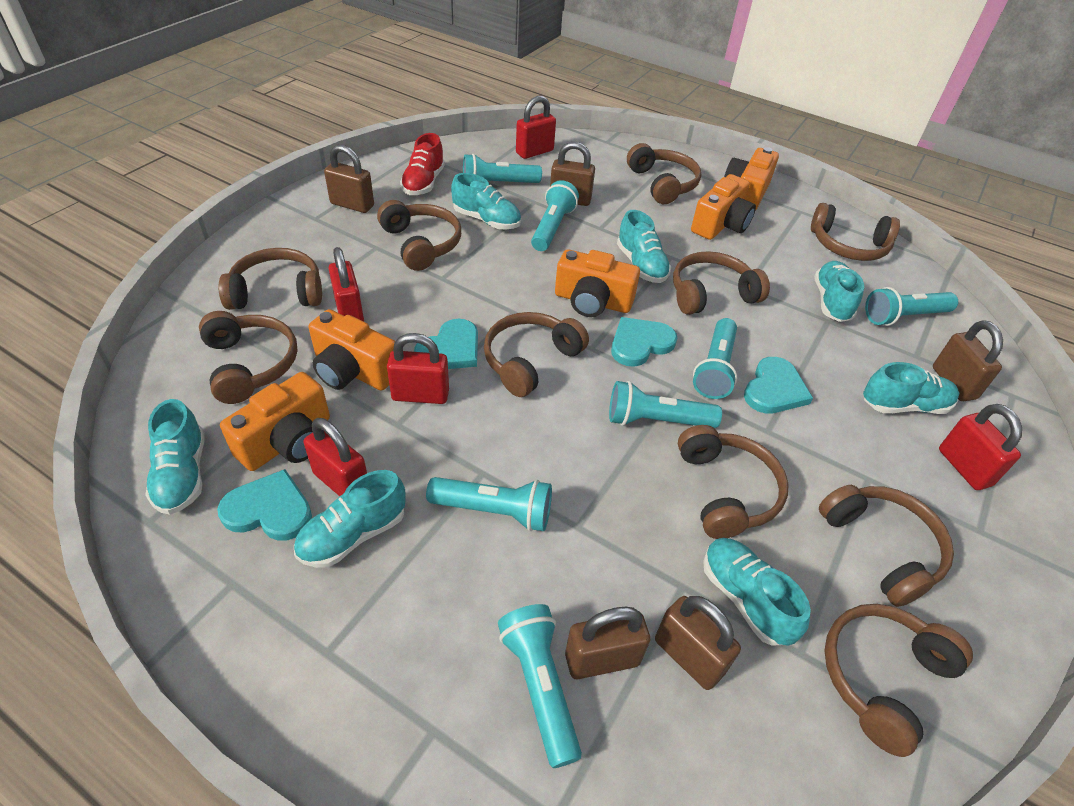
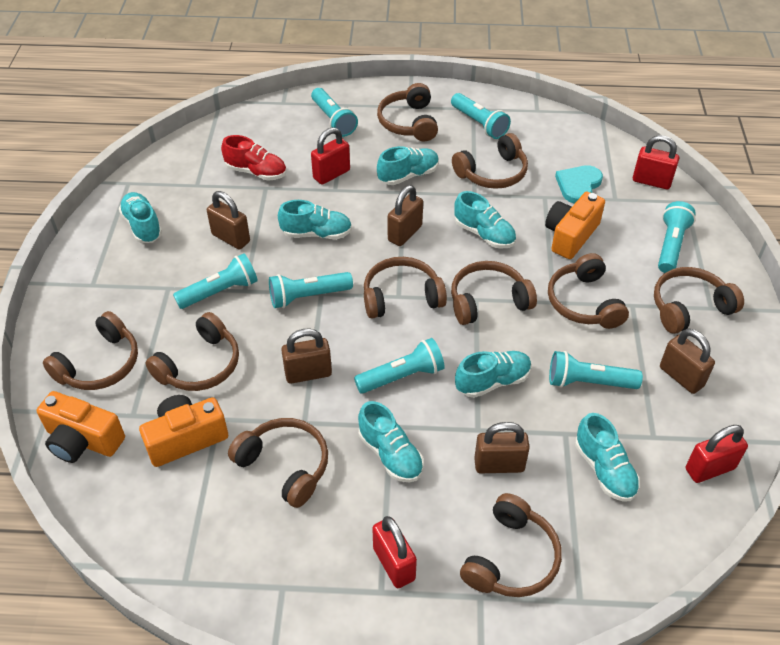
orange camera: 5 -> 3
red padlock: 5 -> 4
turquoise heart: 4 -> 1

